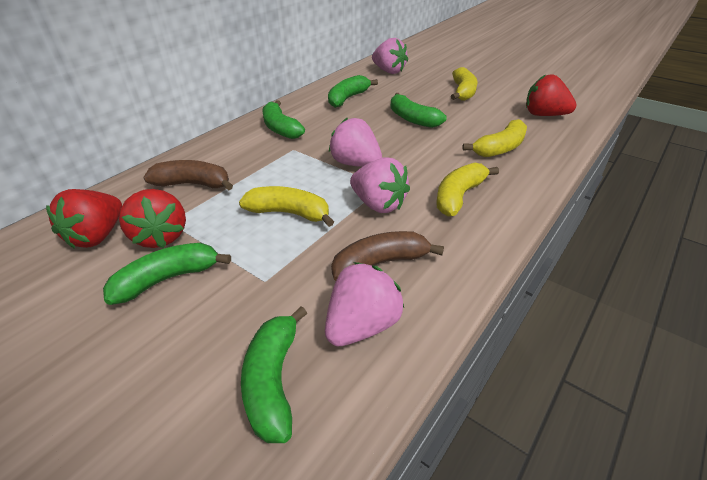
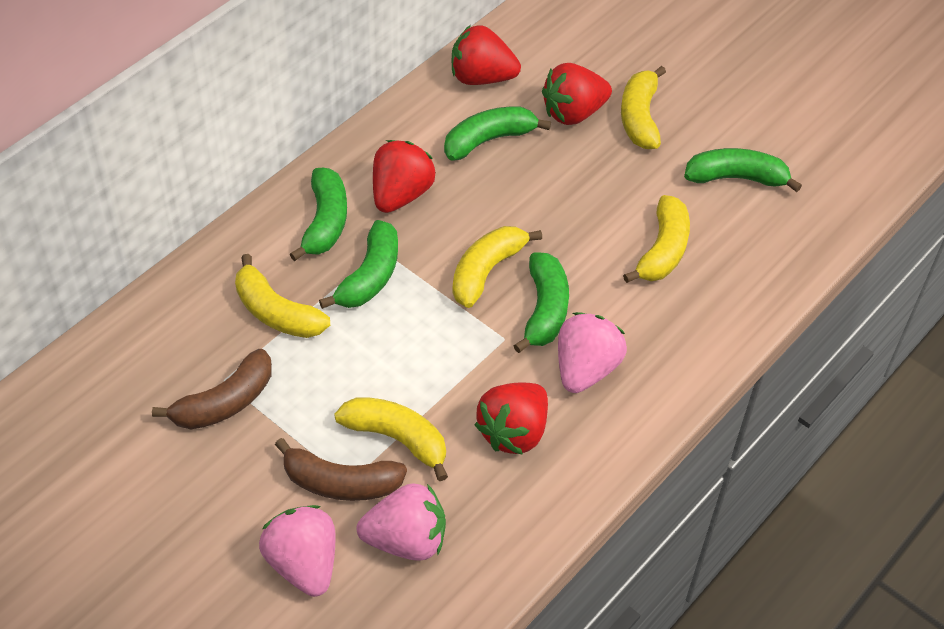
pink strawberry: 4 -> 3
red strawberry: 3 -> 4
yellow banana: 4 -> 5

